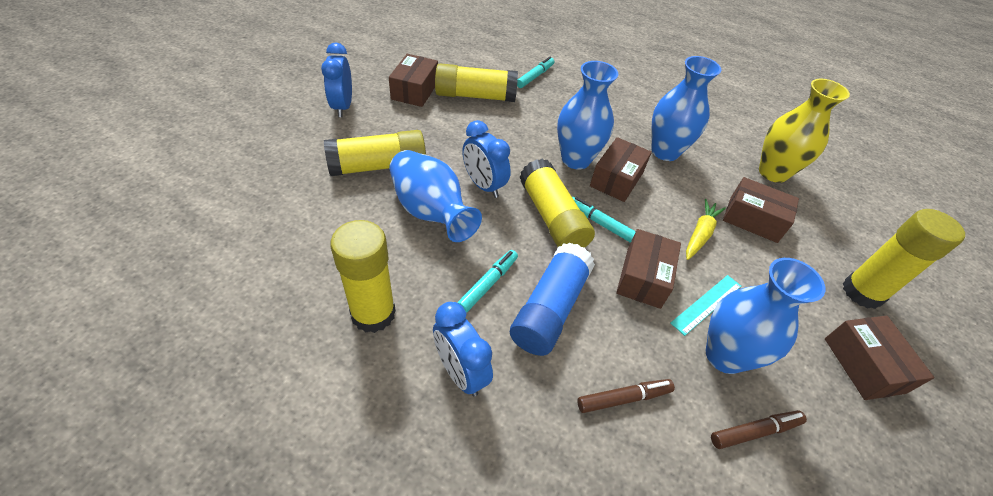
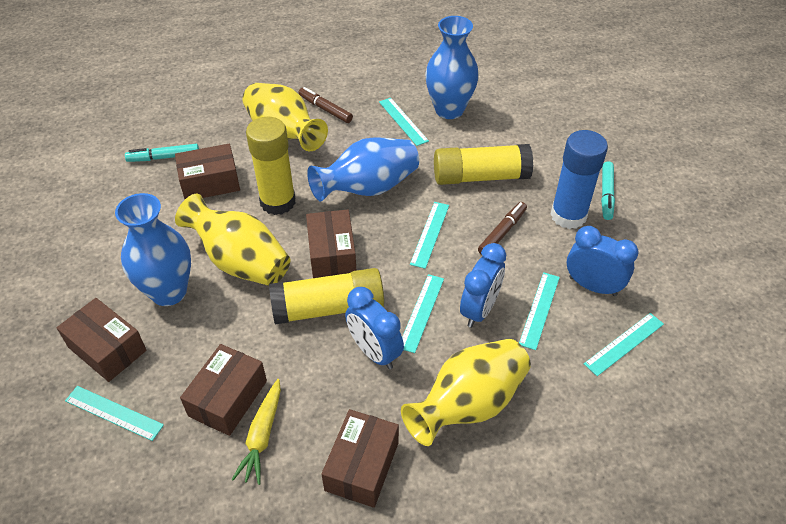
blue vase: 4 -> 3
turquoise marker: 3 -> 2
turquoise ruler: 1 -> 6
yellow glue stick: 5 -> 3
yellow vase: 1 -> 3

